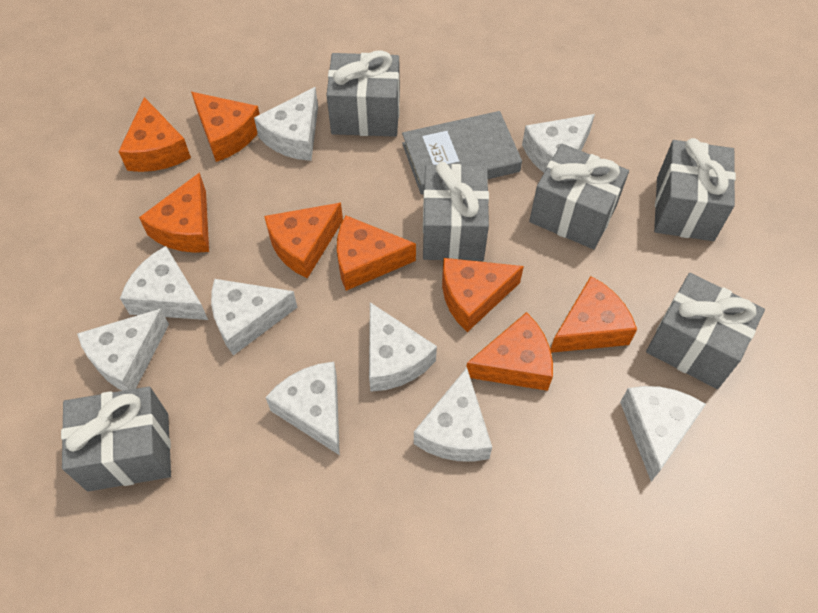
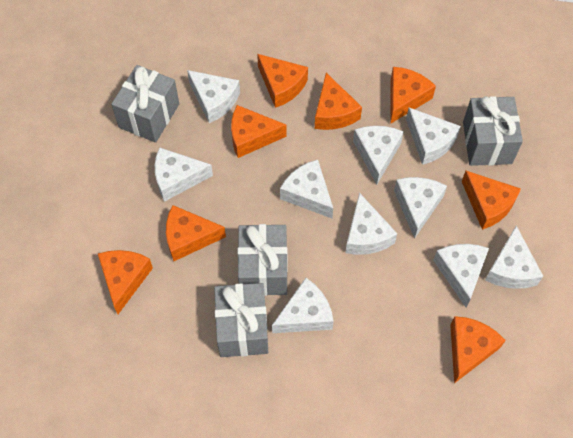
grey book: 1 -> 0
grey gift: 6 -> 4
white cheese: 9 -> 10

